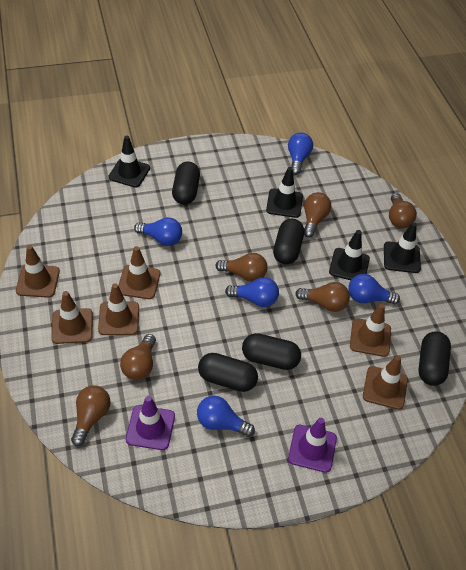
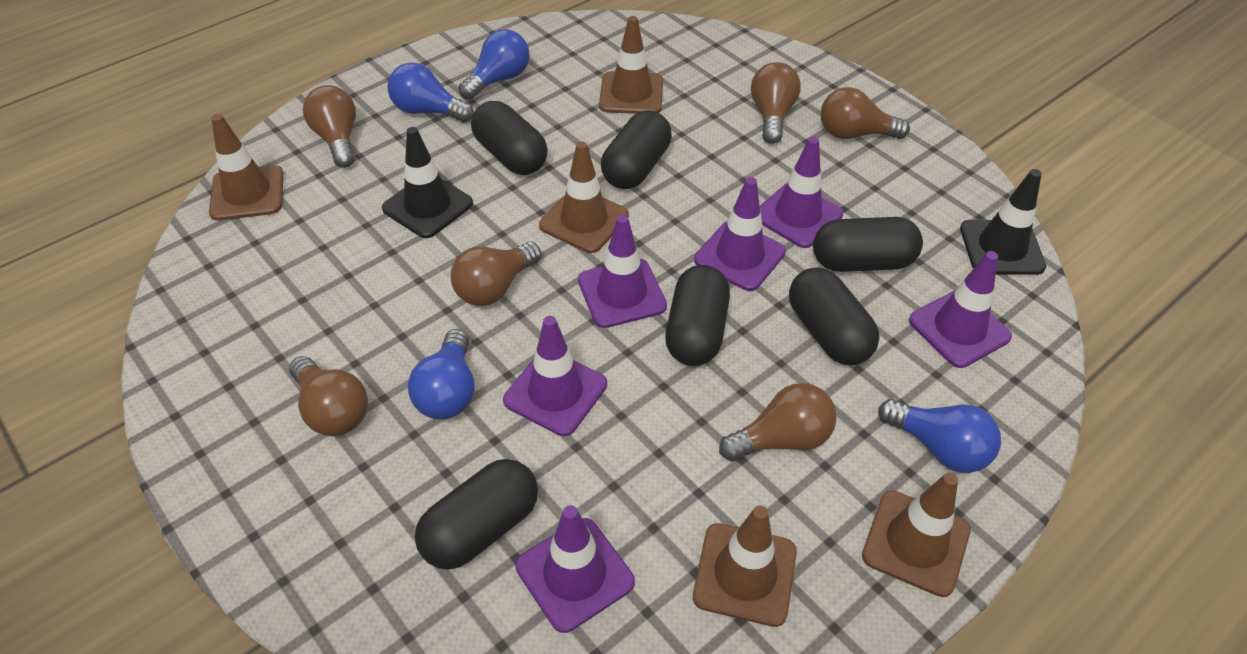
black capsule: 5 -> 6
black traffic cone: 4 -> 2
blue light bulb: 5 -> 4
brown traffic cone: 6 -> 5
purple traffic cone: 2 -> 6

